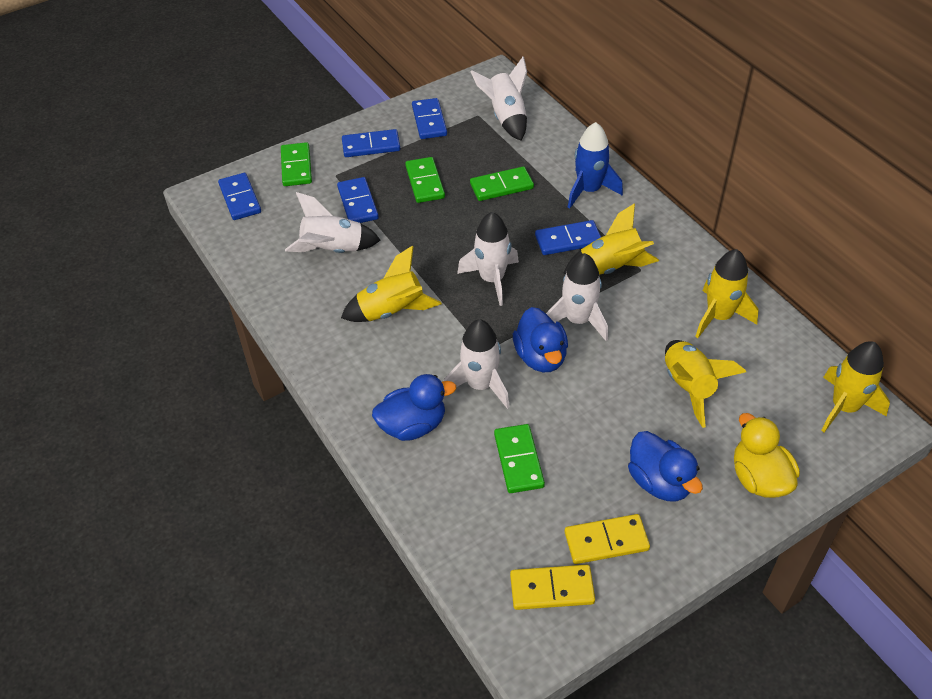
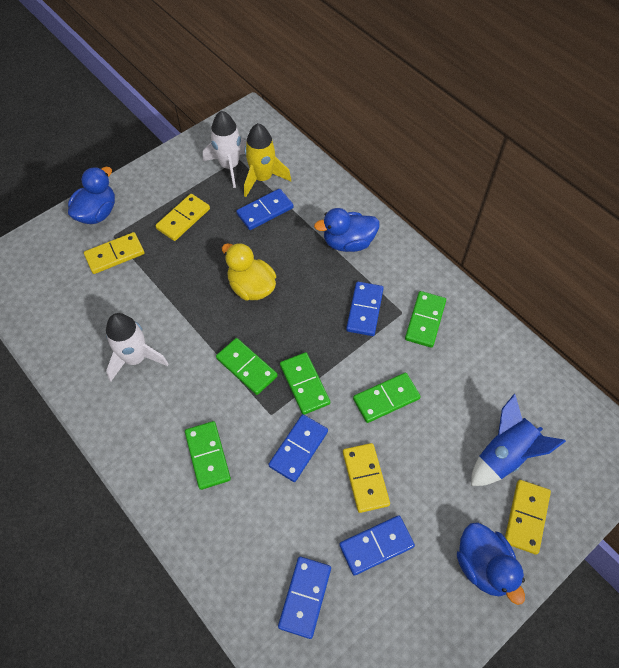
green domino: 4 -> 5
white rocket: 5 -> 2
yellow domino: 2 -> 4
yellow rocket: 5 -> 1

